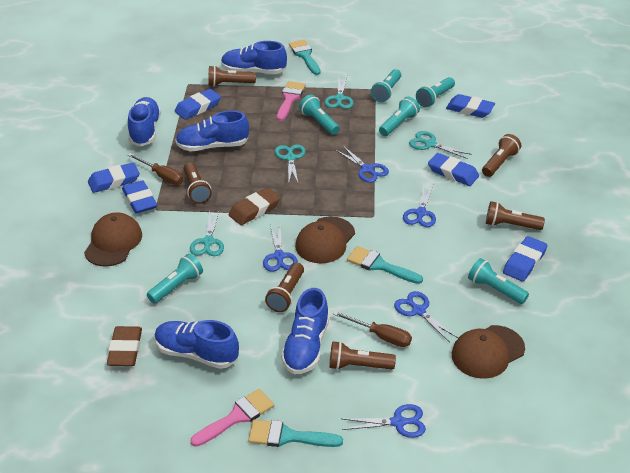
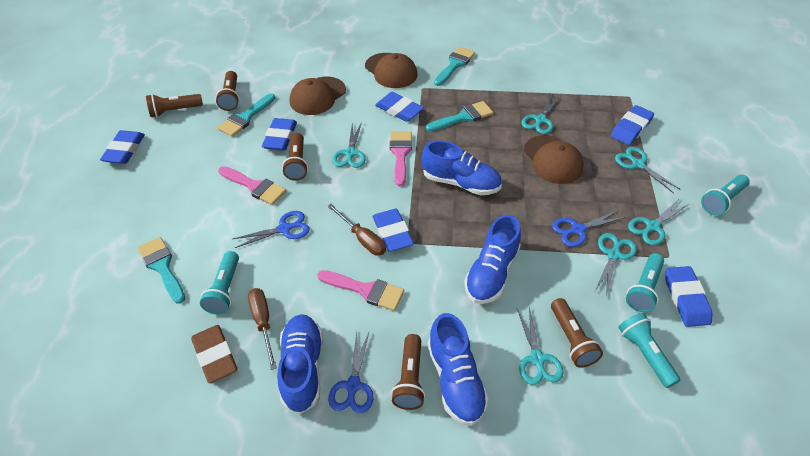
blue scissors: 5 -> 3
blue shoe: 5 -> 4
brown eraser: 2 -> 1
brown flashlight: 6 -> 5
pink brush: 2 -> 3
turquoise brush: 3 -> 4
turquoise flashlight: 6 -> 4
turquoise scissors: 4 -> 6

